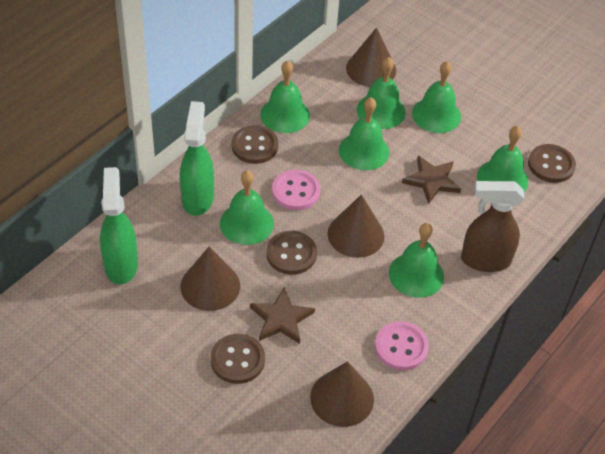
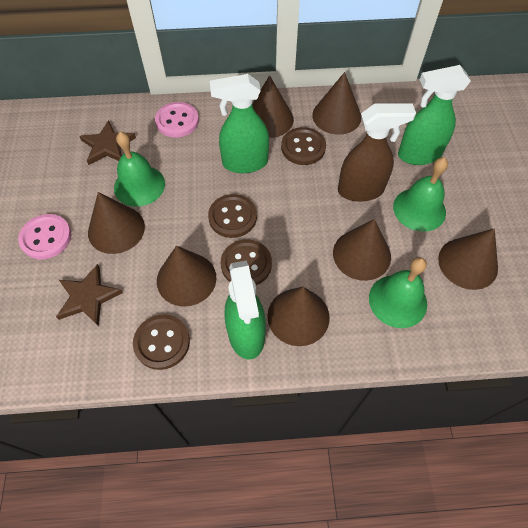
brown cone: 4 -> 7
green bell: 7 -> 3
green spray bottle: 2 -> 3

